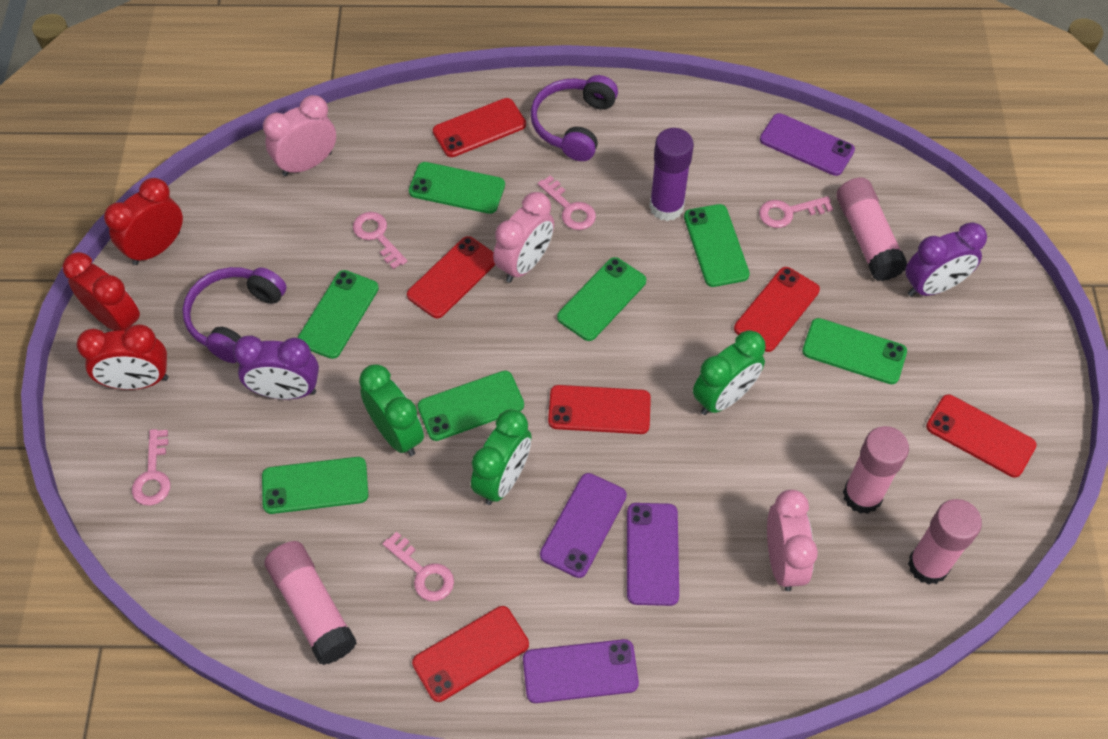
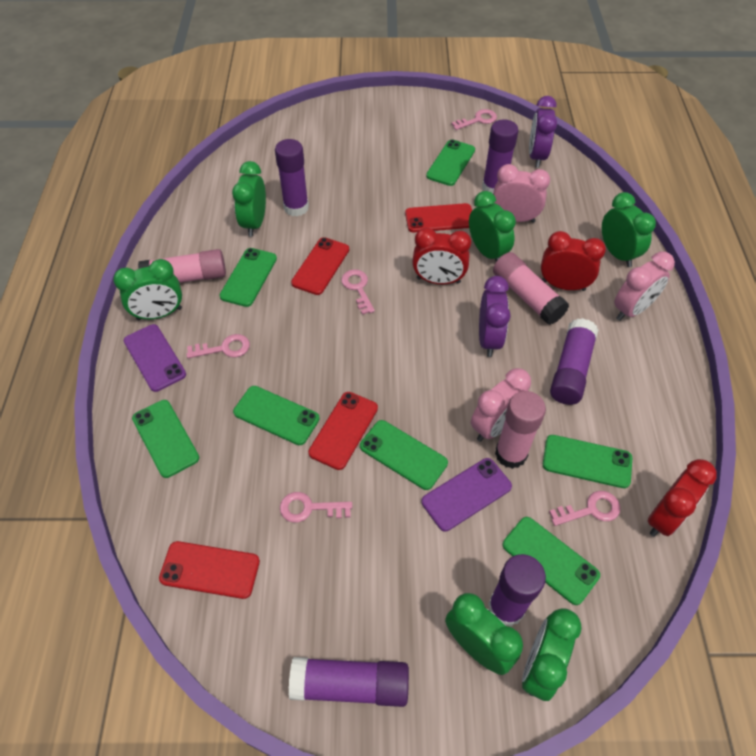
green clock: 3 -> 6
pink glue stick: 4 -> 3
purple glue stick: 1 -> 5
purple headphones: 2 -> 0
purple phone: 4 -> 2
red phone: 6 -> 4

